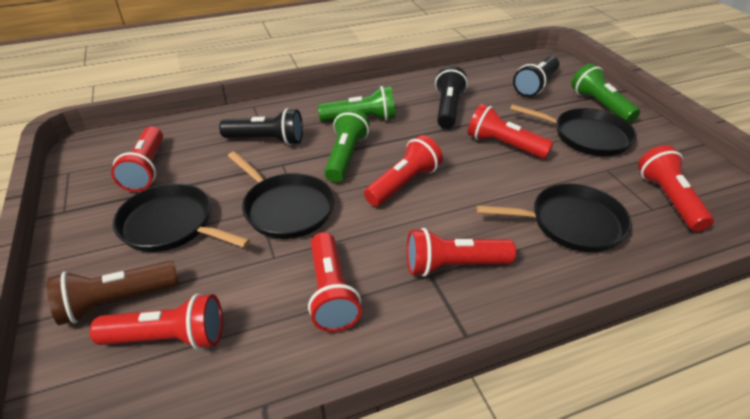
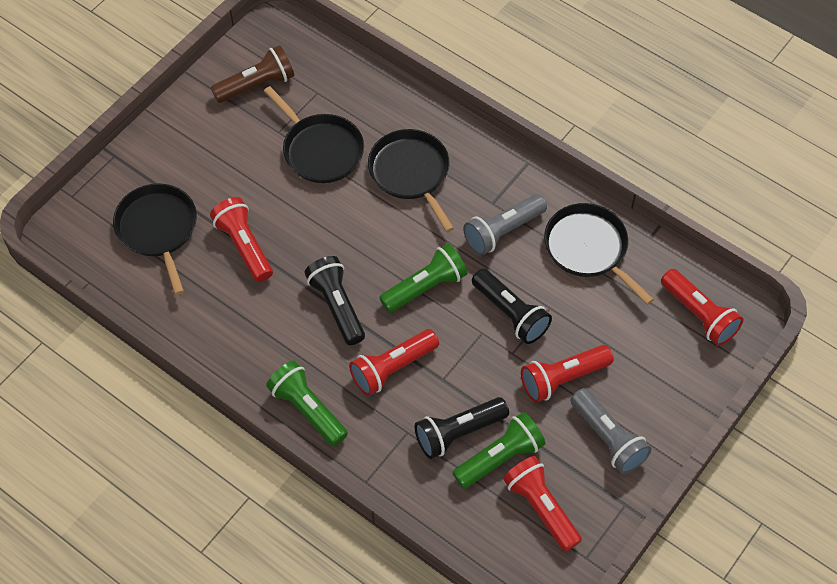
grey flashlight: 0 -> 2
red flashlight: 7 -> 5

